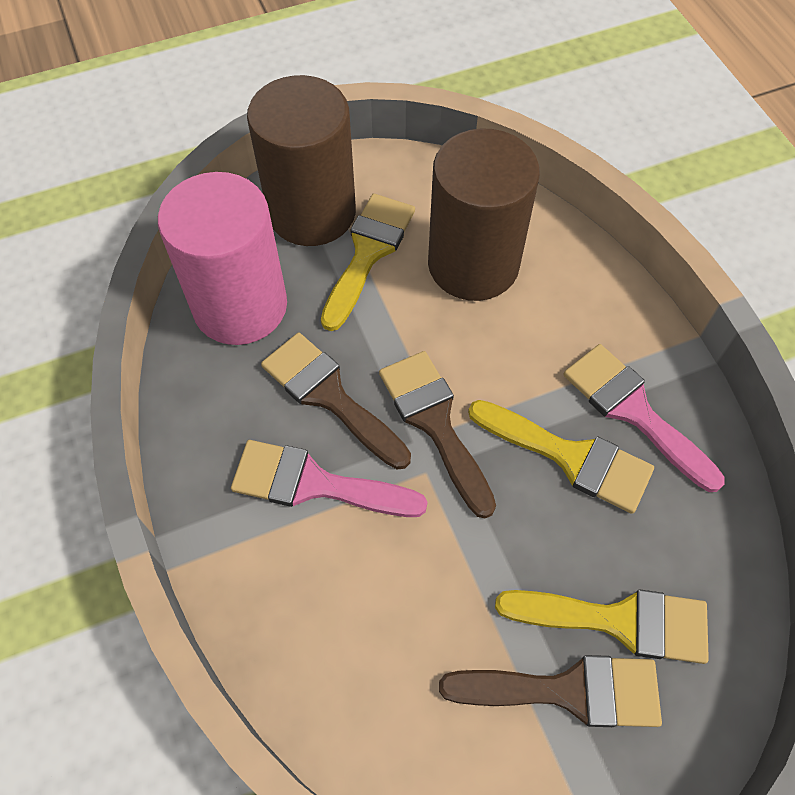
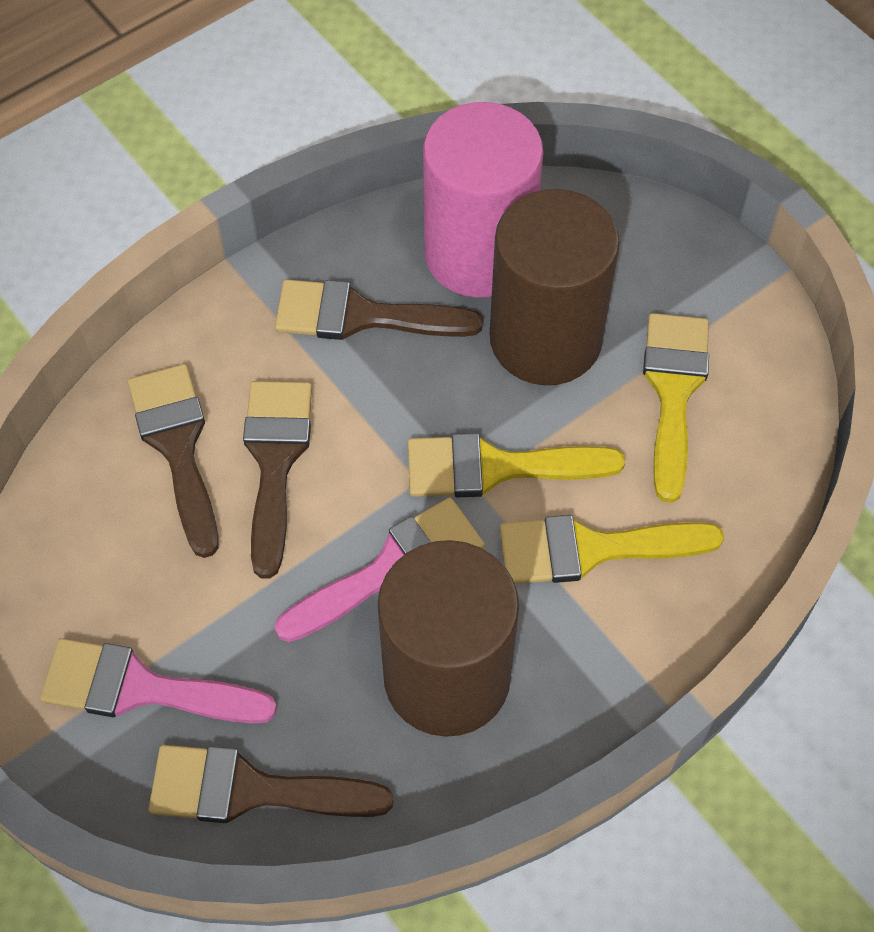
brown brush: 3 -> 4

